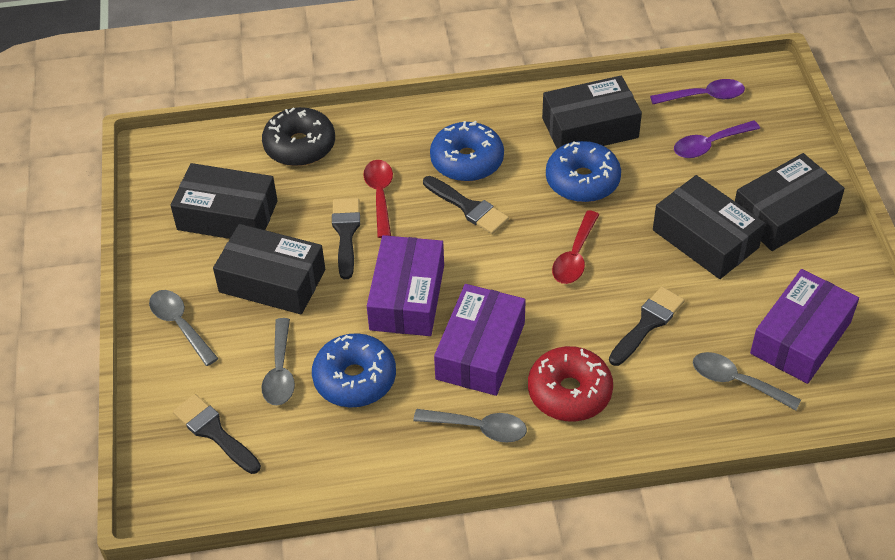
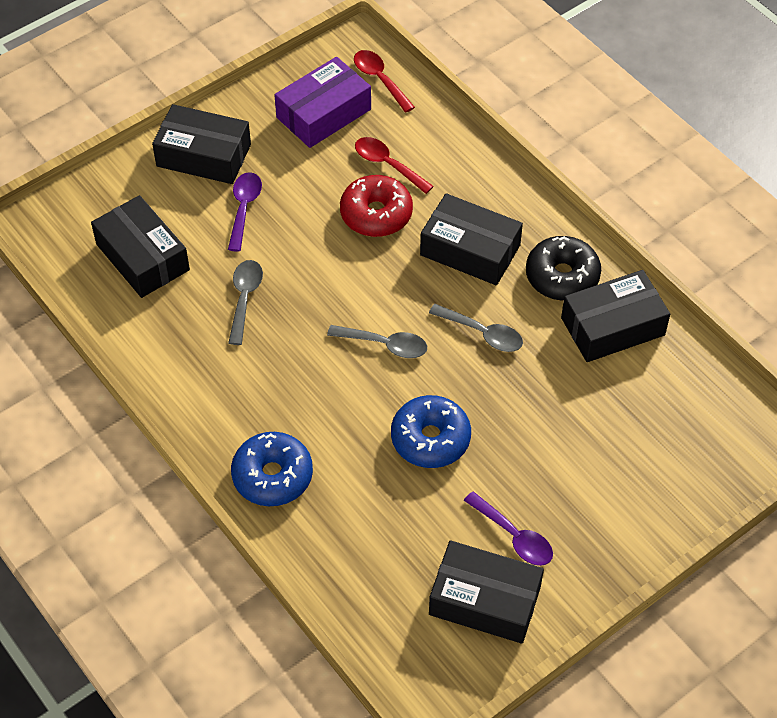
black brush: 4 -> 0
blue donut: 3 -> 2
grey spoon: 4 -> 3
purple box: 3 -> 1

